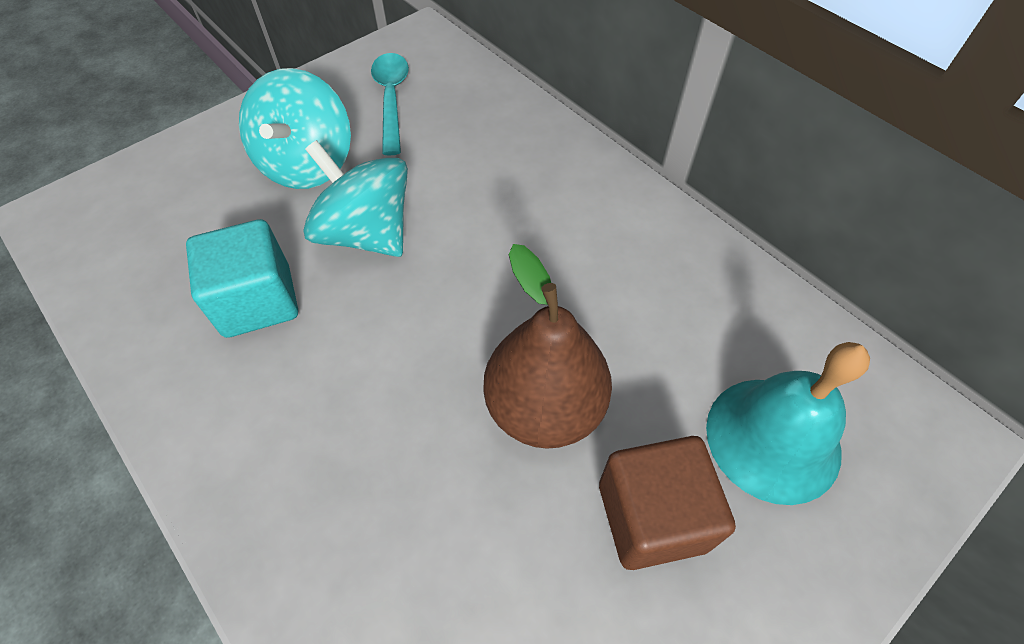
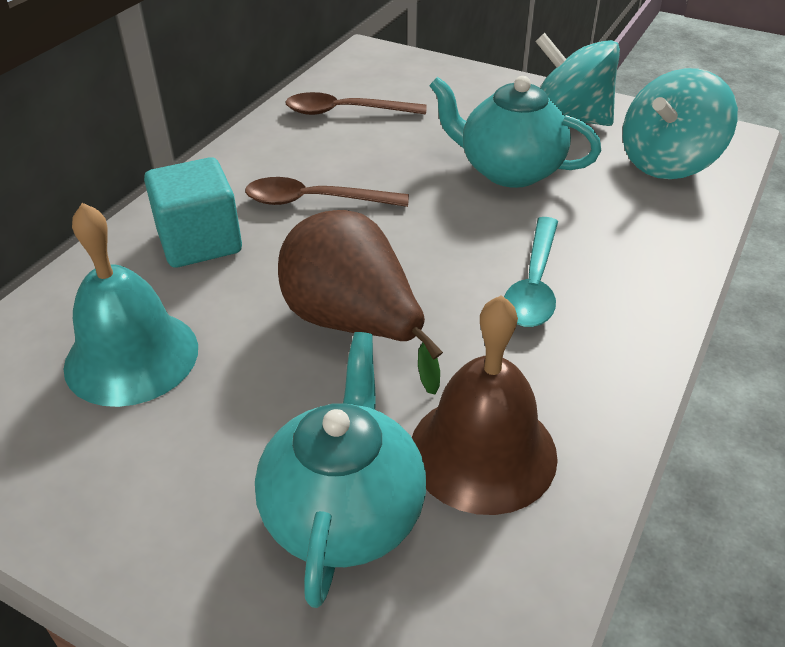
brown bell: 0 -> 1
brown cube: 1 -> 0
brown spoon: 0 -> 2
turquoise teapot: 0 -> 2

